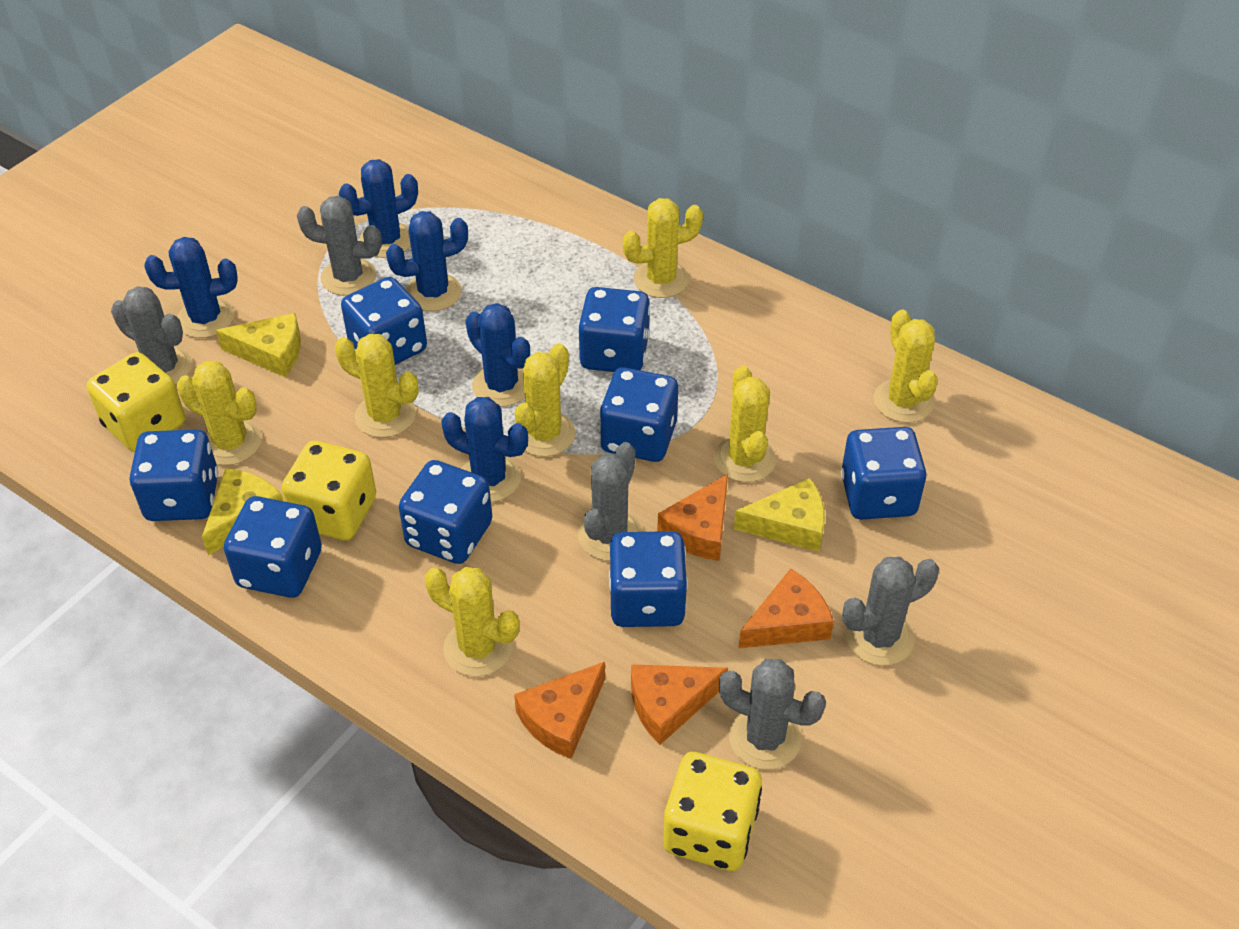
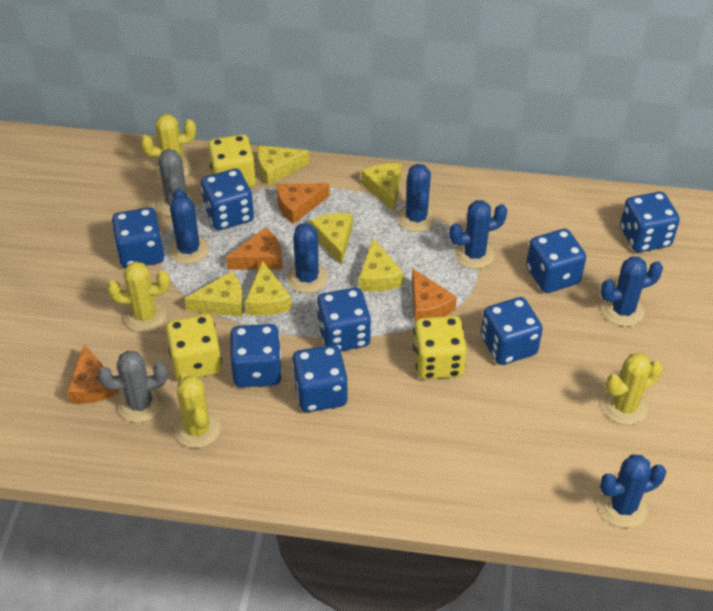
blue cactus: 5 -> 6
grey cactus: 5 -> 2
yellow cactus: 7 -> 4
yellow cheese: 3 -> 6

